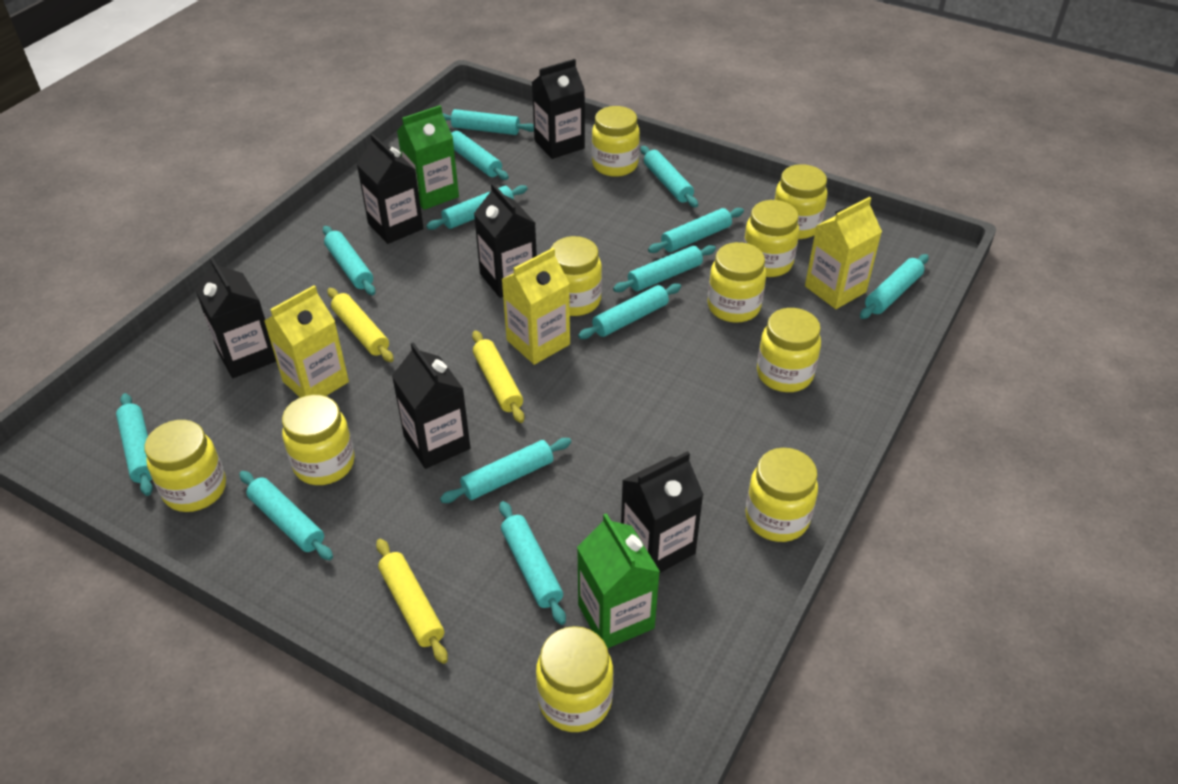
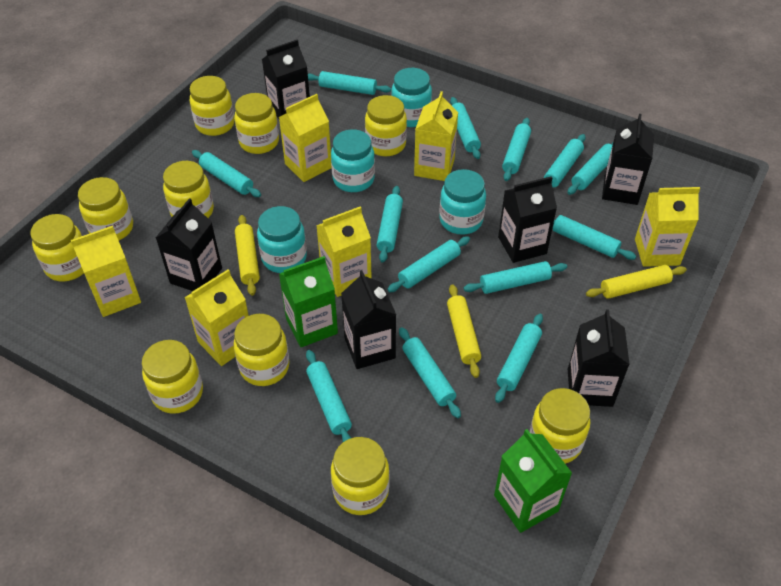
turquoise jar: 0 -> 4
yellow carton: 3 -> 6

